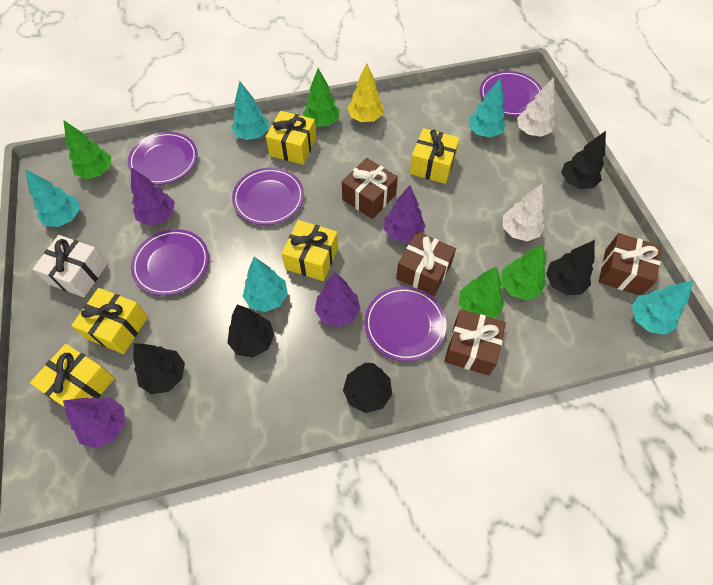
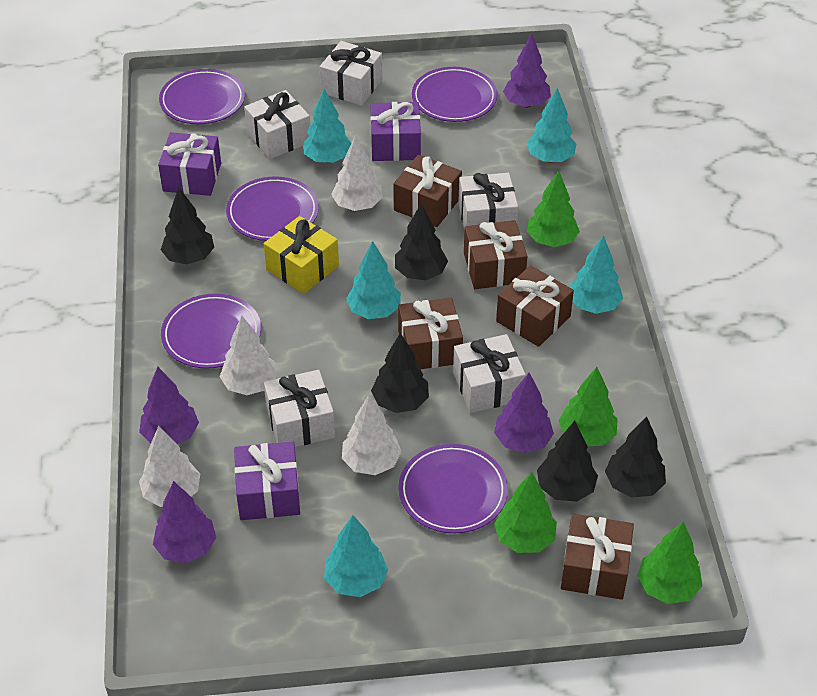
brown gift: 4 -> 5
purple gift: 0 -> 3
white gift: 1 -> 5
white tree: 2 -> 4
yellow gift: 5 -> 1
yellow tree: 1 -> 0

